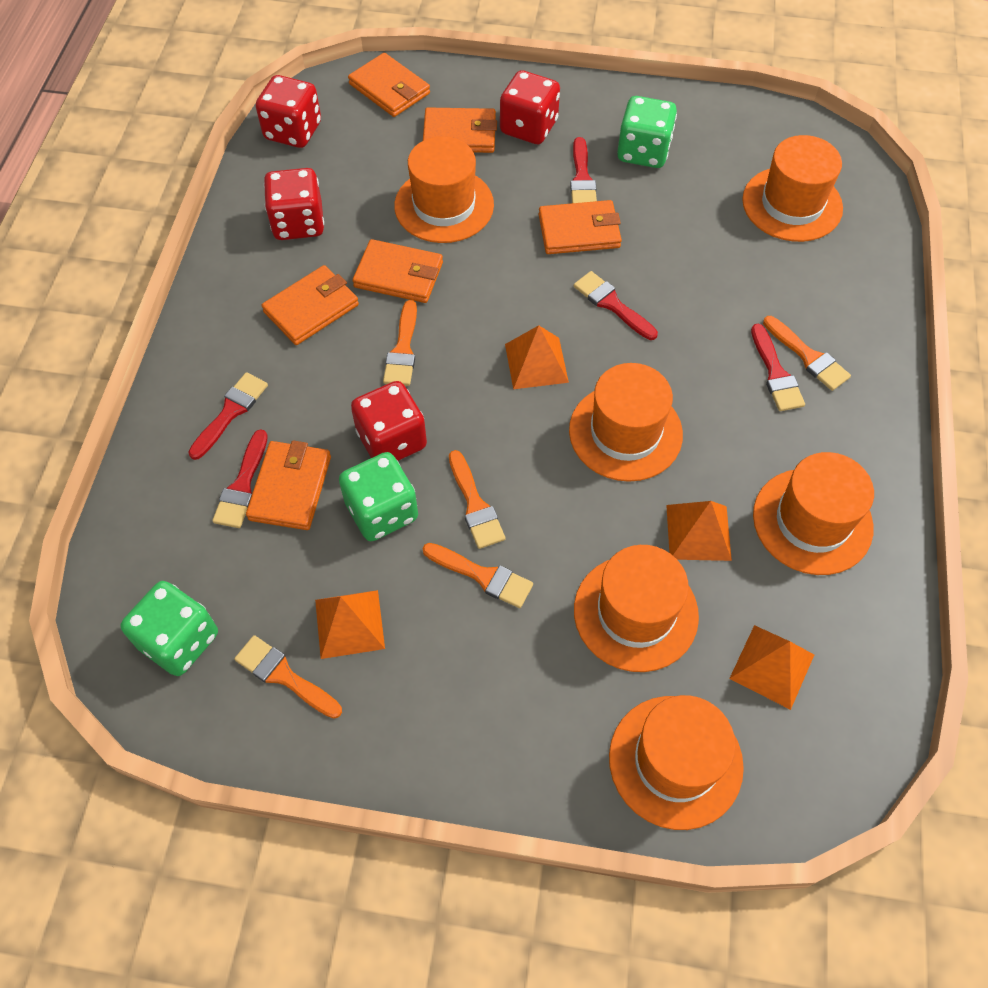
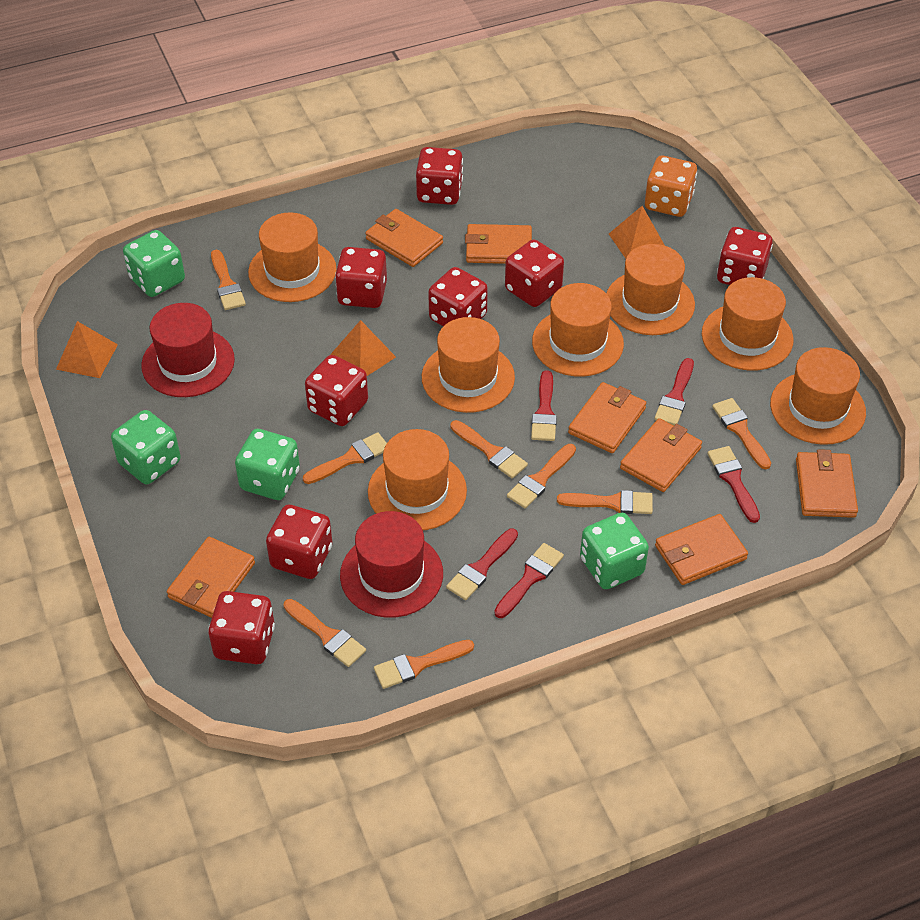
green dice: 3 -> 4
orange brush: 5 -> 8
orange dice: 0 -> 1
orange hat: 6 -> 7
orange pyramid: 4 -> 3
orange wallet: 6 -> 7
red dice: 4 -> 8
red hat: 0 -> 2

